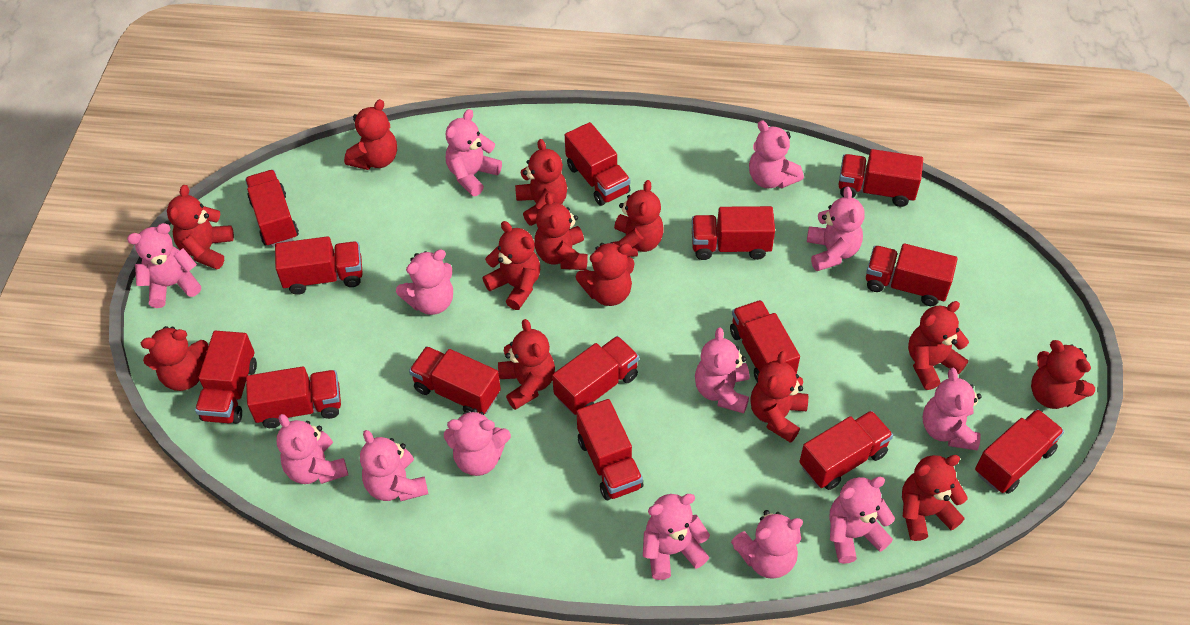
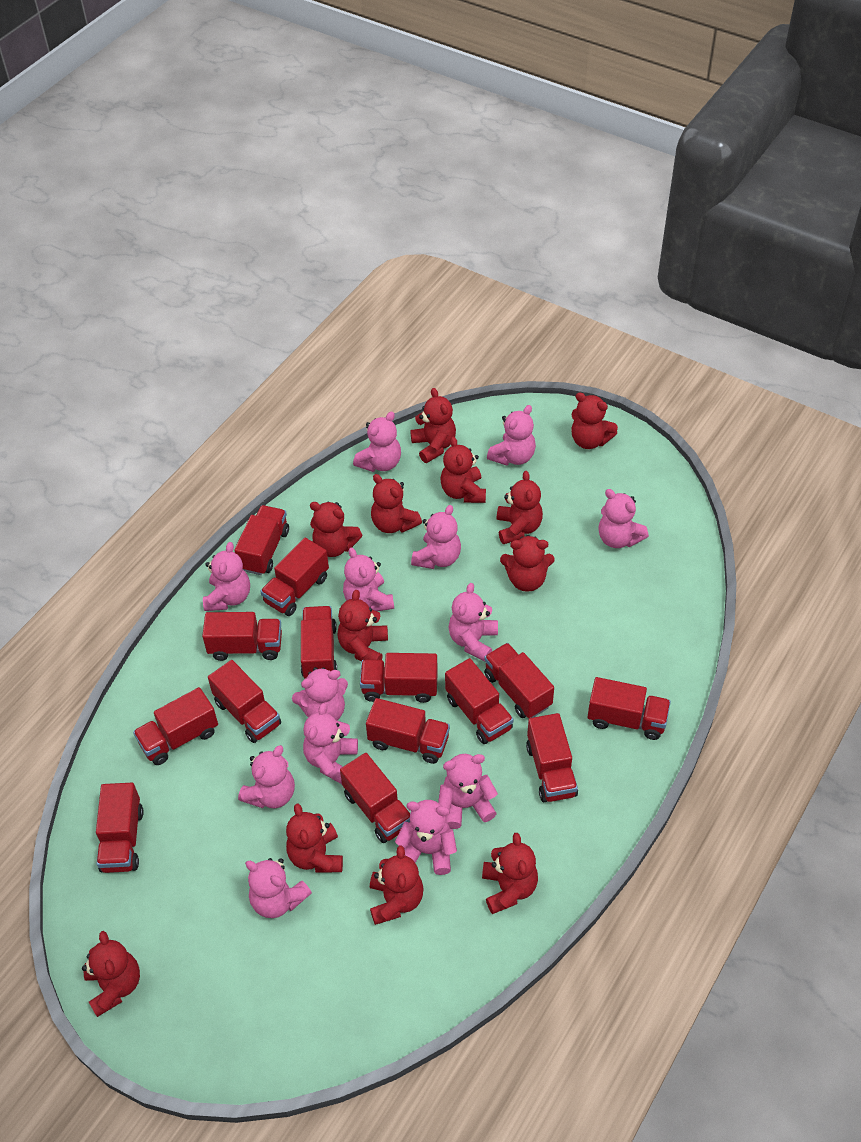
red teddy bear: 13 -> 12

